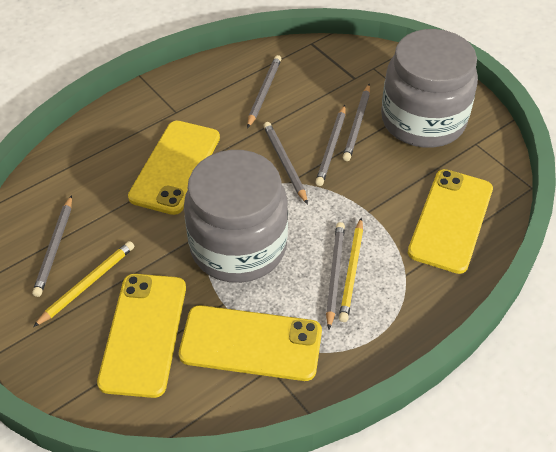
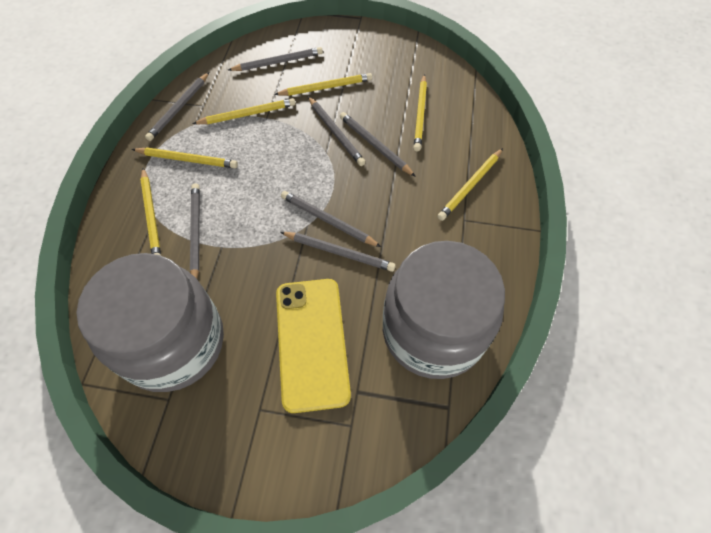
grey pencil: 6 -> 7
yellow pencil: 2 -> 6
yellow phone: 4 -> 1

